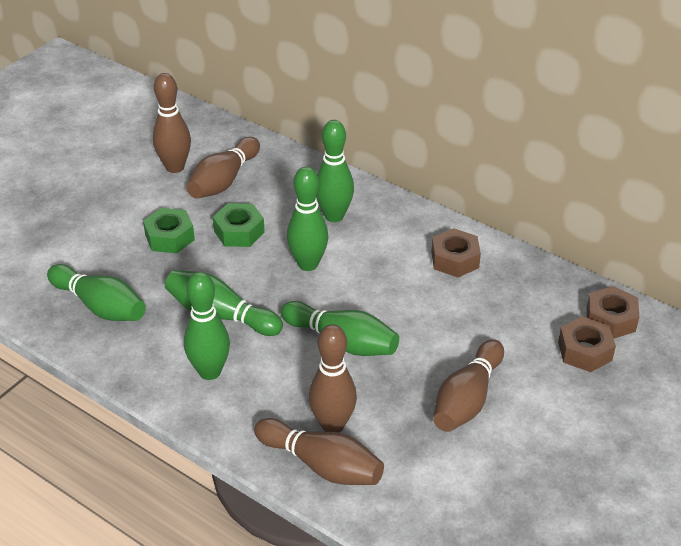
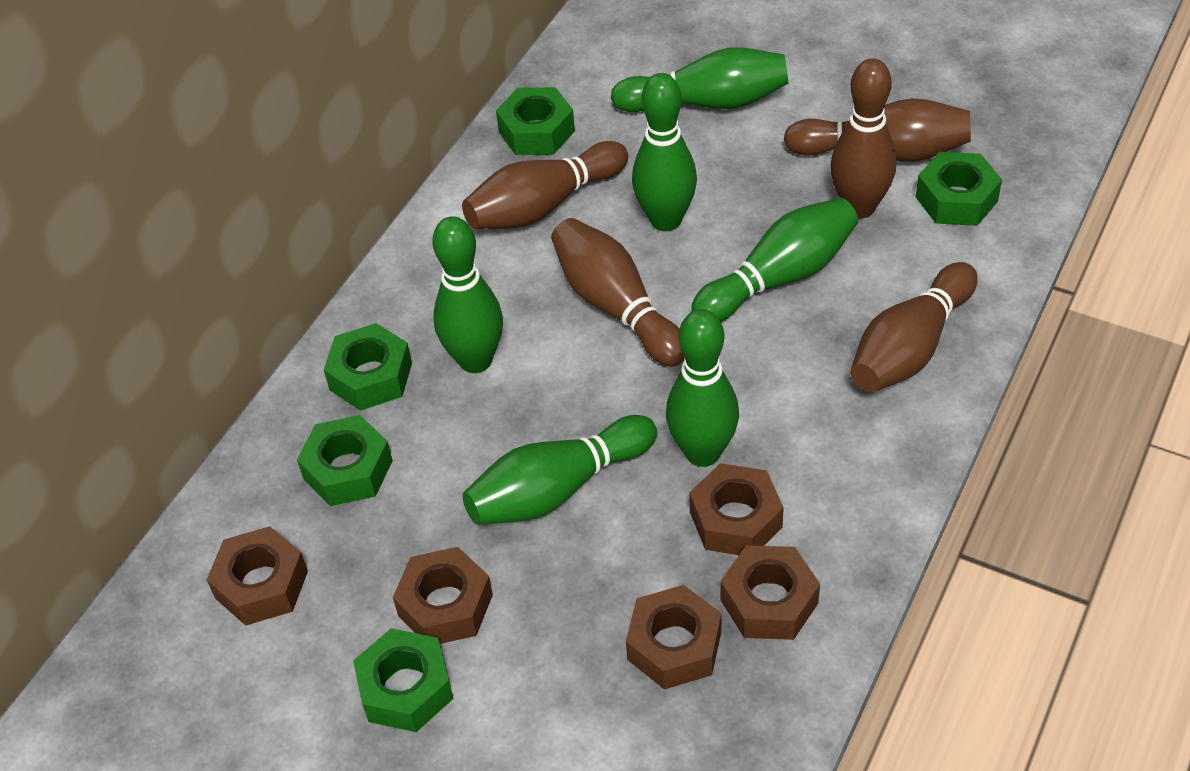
brown nut: 3 -> 5
green nut: 2 -> 5

